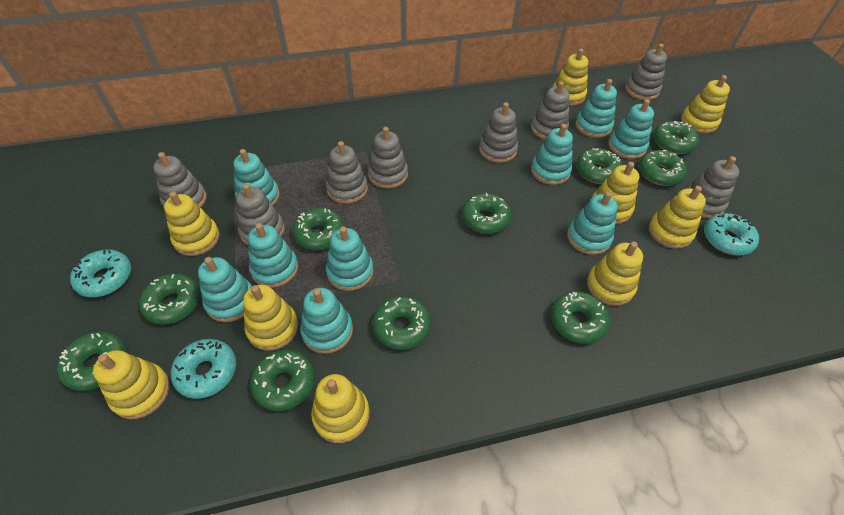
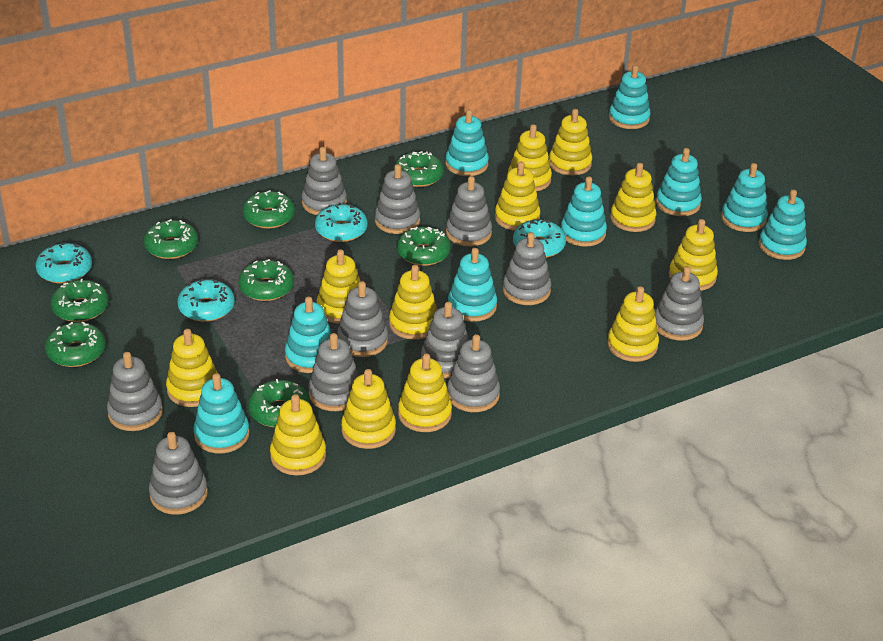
green donut: 10 -> 8
grey stacking toy: 8 -> 11
turquoise donut: 3 -> 4
yellow stacking toy: 9 -> 12

